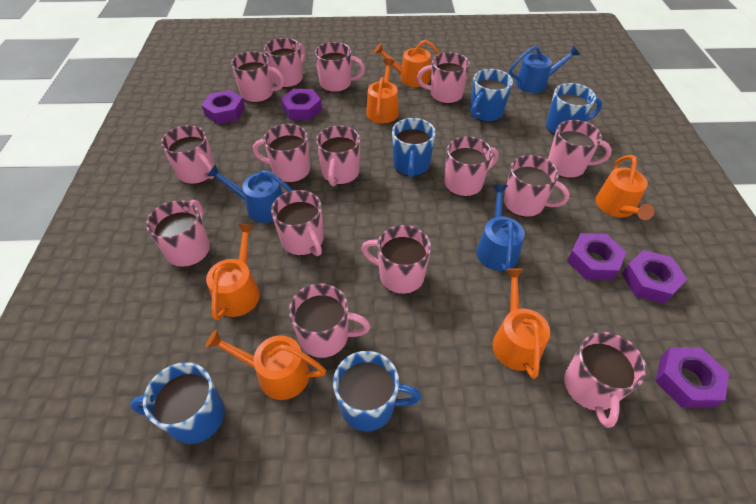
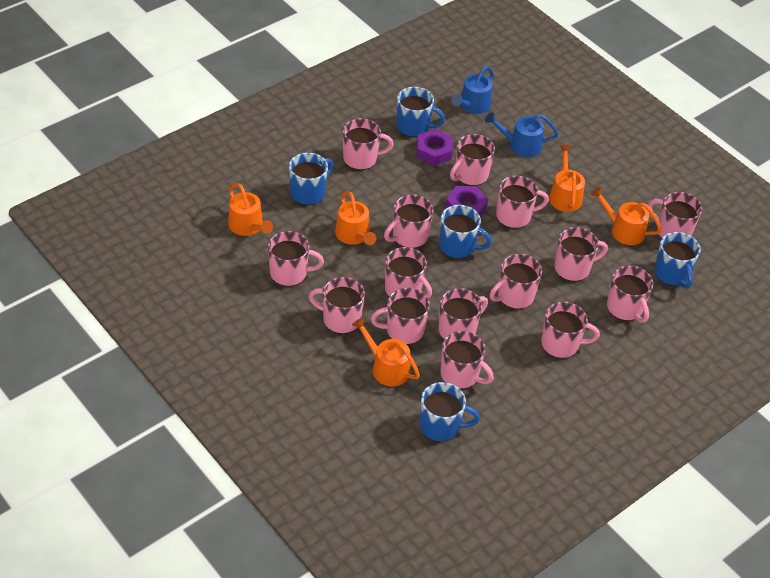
blue watering can: 3 -> 2
orange watering can: 6 -> 5
purple nut: 5 -> 2

